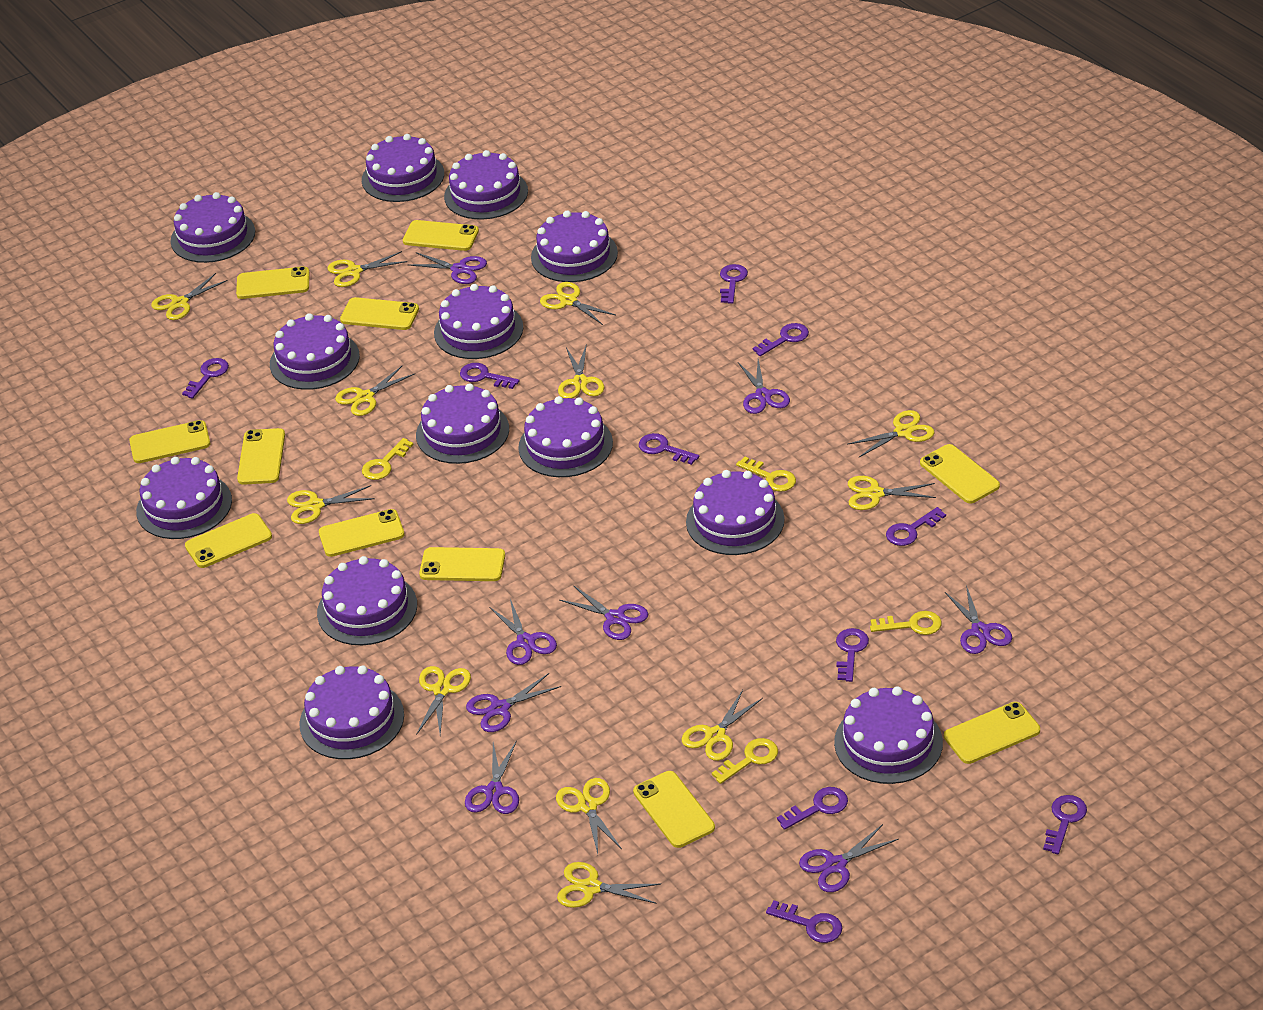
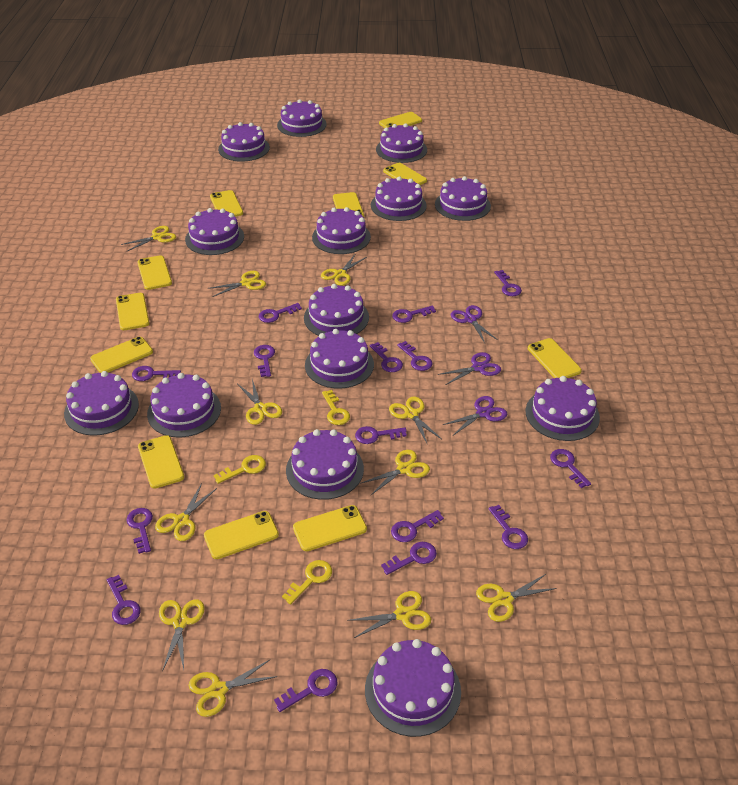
purple cake: 13 -> 14
purple key: 10 -> 15
purple scissors: 8 -> 3
yellow key: 4 -> 3
yellow scissors: 12 -> 11

